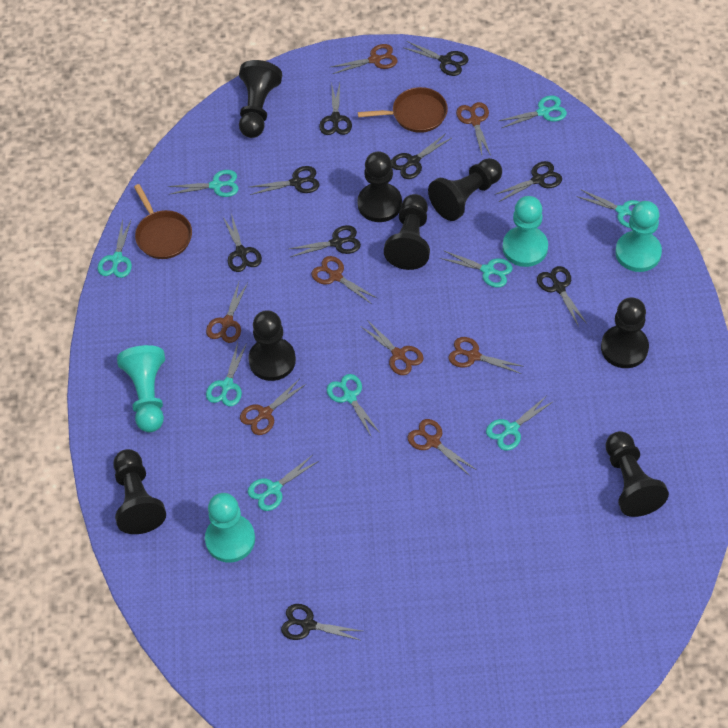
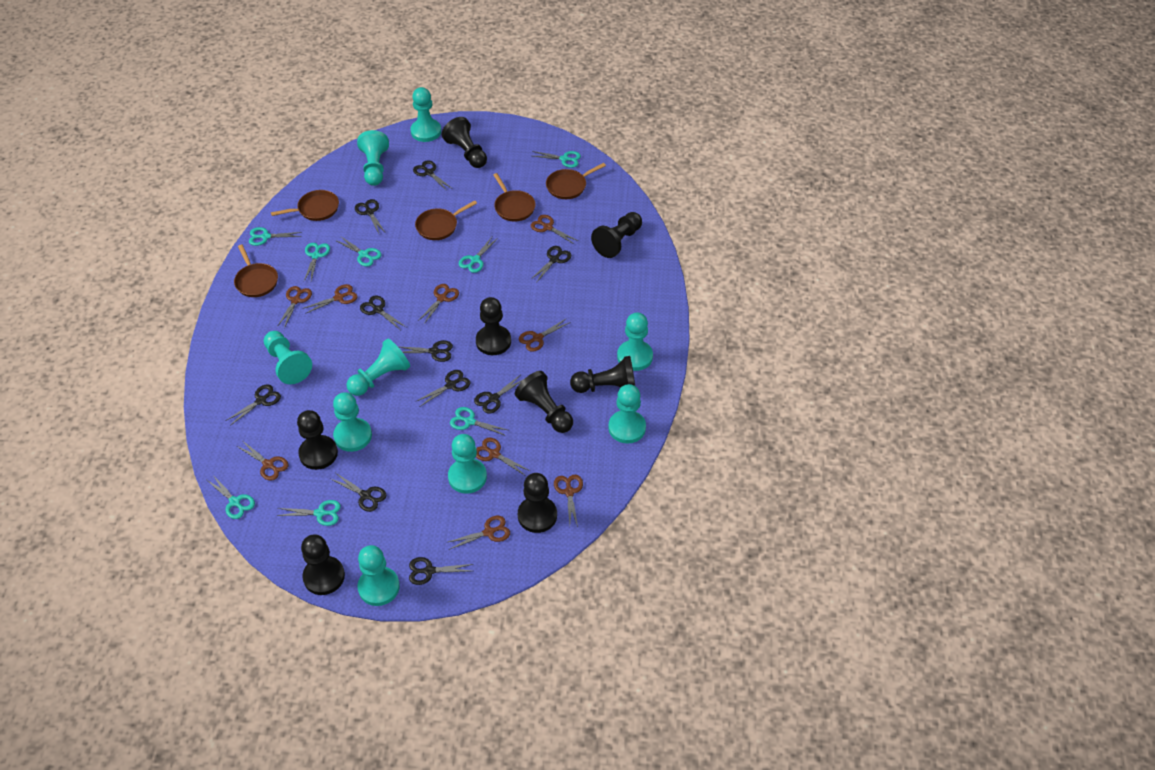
black scissors: 9 -> 10
brown pan: 2 -> 5
brown scissors: 8 -> 9
turquoise pawn: 4 -> 9
turquoise scissors: 9 -> 8

